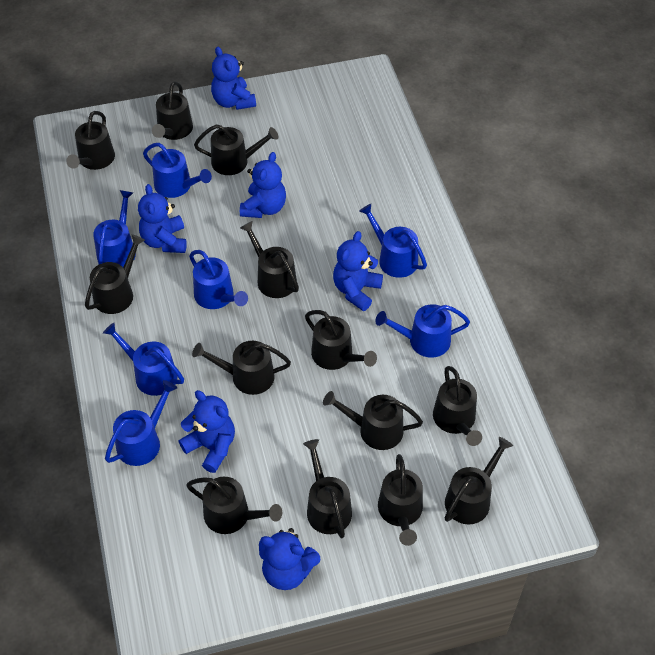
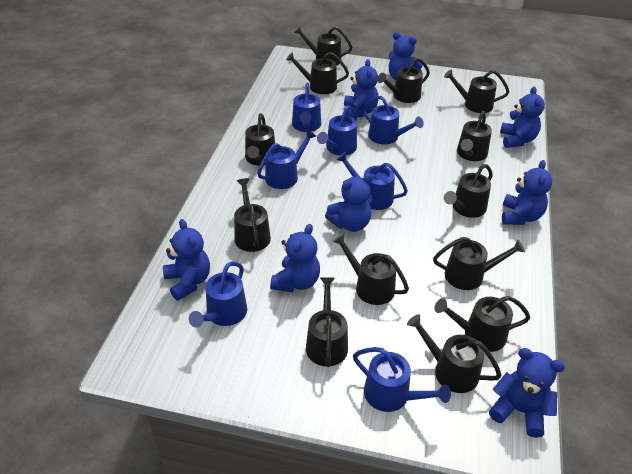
blue teddy bear: 6 -> 8

